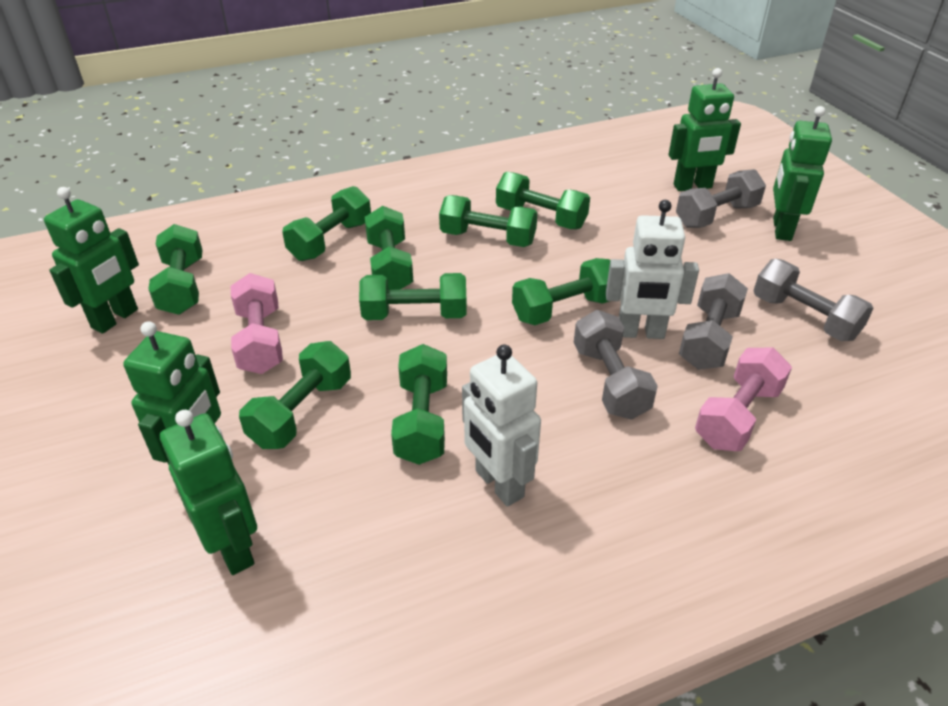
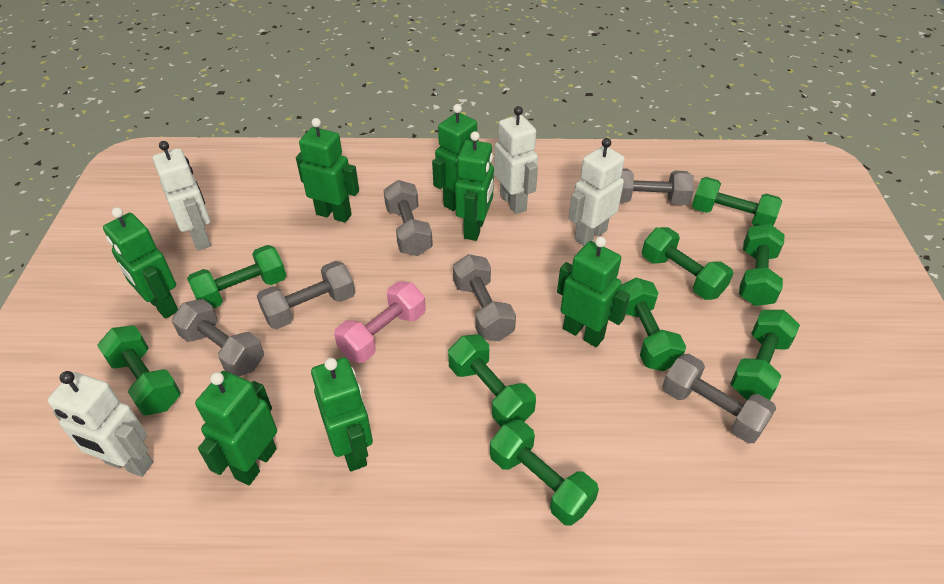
green robot: 5 -> 7
grey dumbbell: 4 -> 6
pink dumbbell: 2 -> 1
white robot: 2 -> 4

